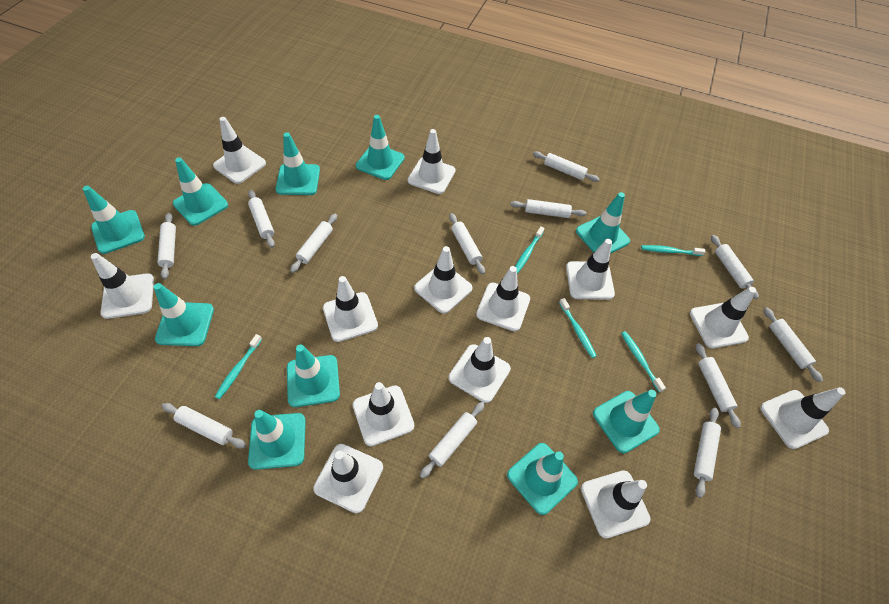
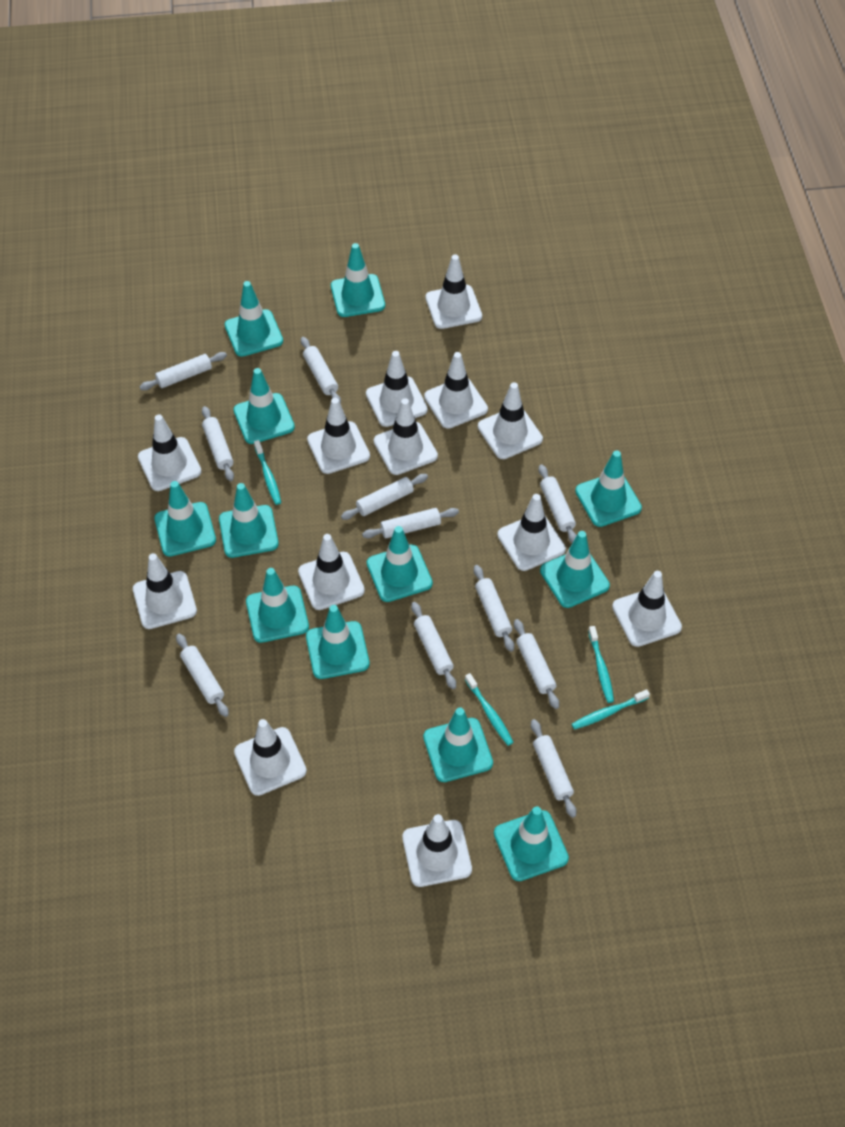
turquoise toothbrush: 5 -> 4
turquoise traffic cone: 10 -> 12
white rolling pin: 12 -> 11

